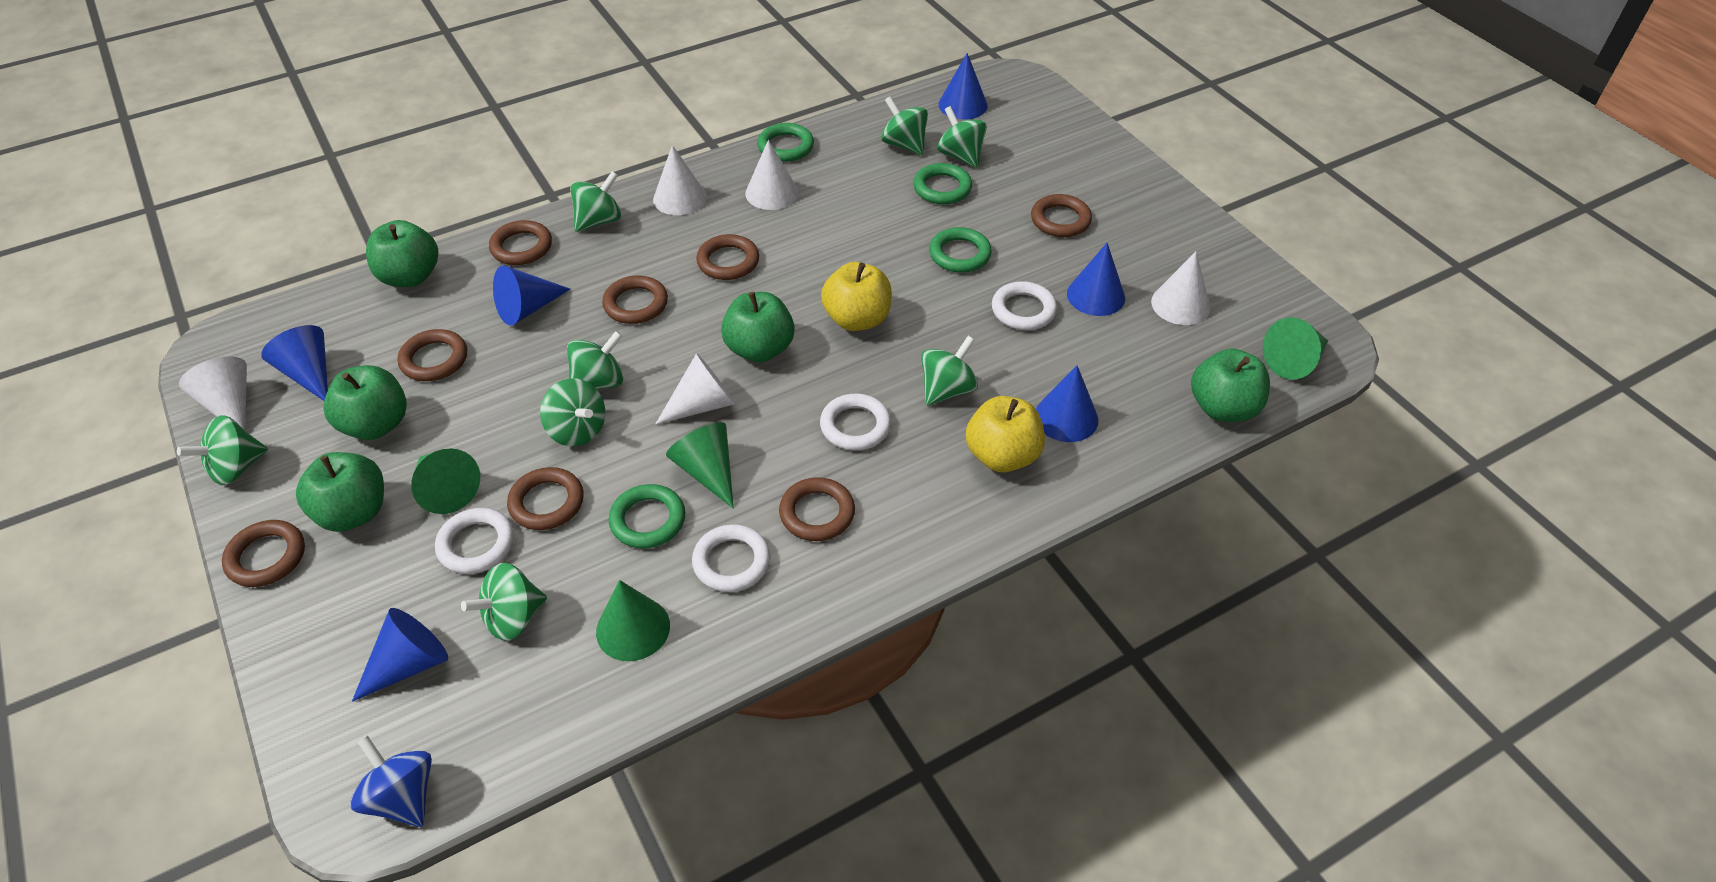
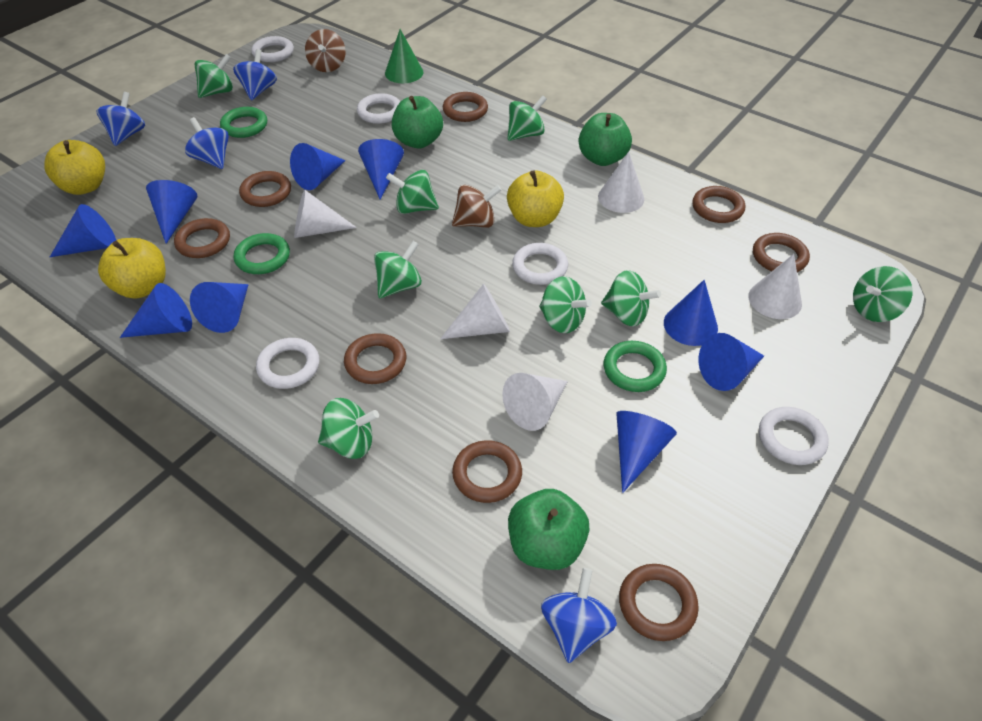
blue cone: 6 -> 9
blue spinning top: 1 -> 4
brown spinning top: 0 -> 2
green apple: 5 -> 3
green cone: 4 -> 1
green ring: 4 -> 3
white ring: 4 -> 5
yellow apple: 2 -> 3

